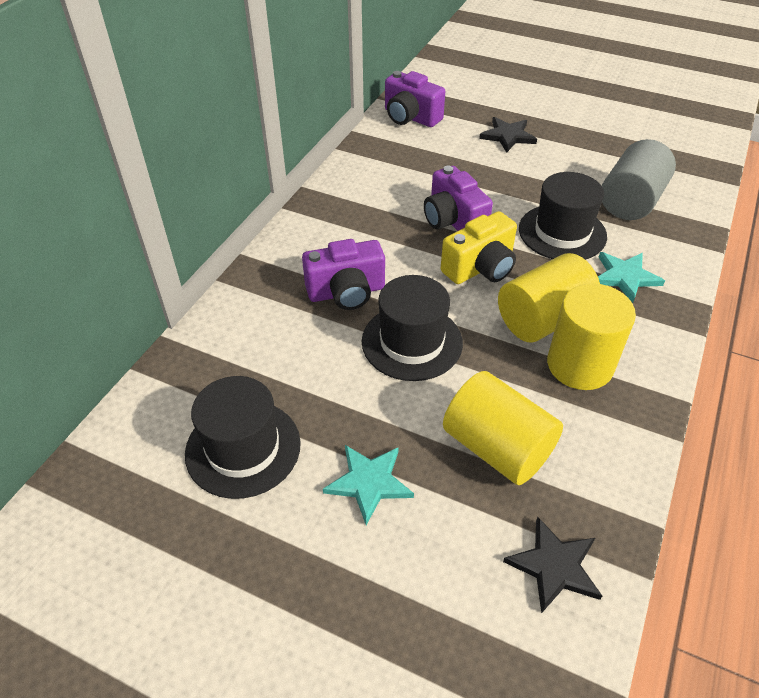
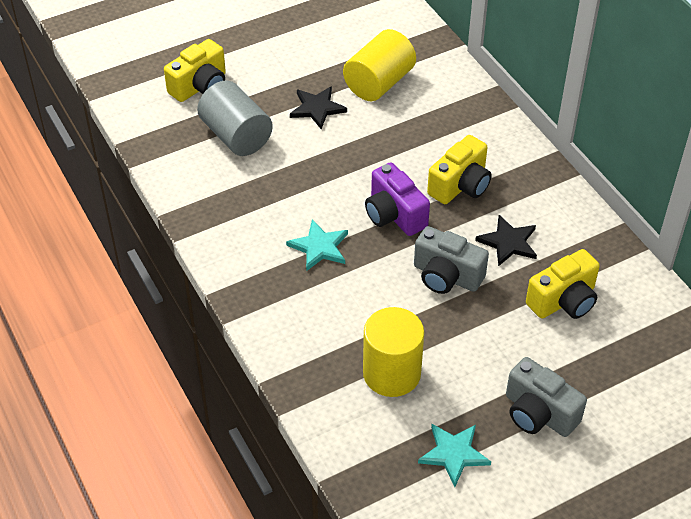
black hat: 3 -> 0
grey camera: 0 -> 2
purple camera: 3 -> 1
yellow camera: 1 -> 3
yellow cylinder: 3 -> 2

